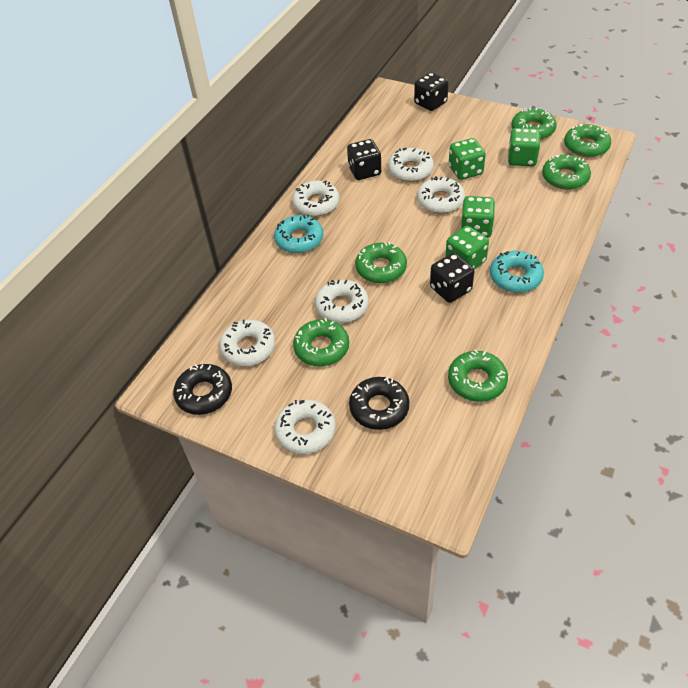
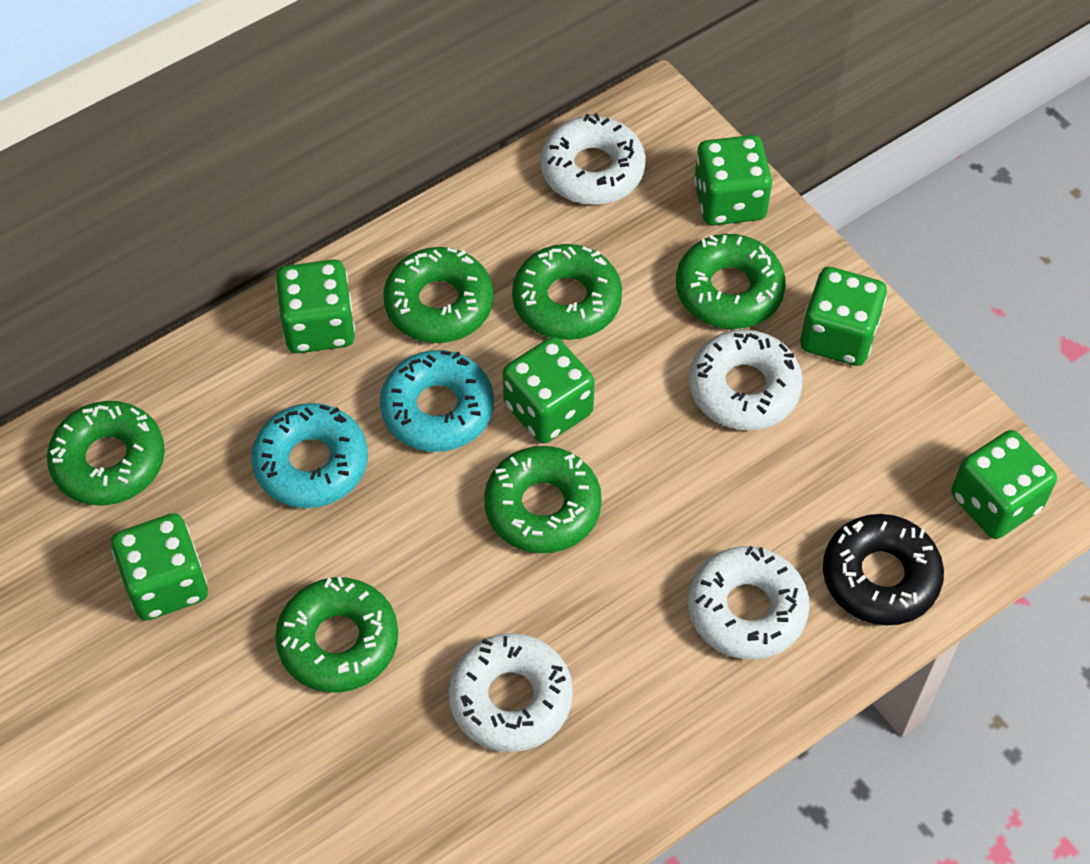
black dice: 3 -> 0
black donut: 2 -> 1
green dice: 4 -> 6
white donut: 6 -> 4

